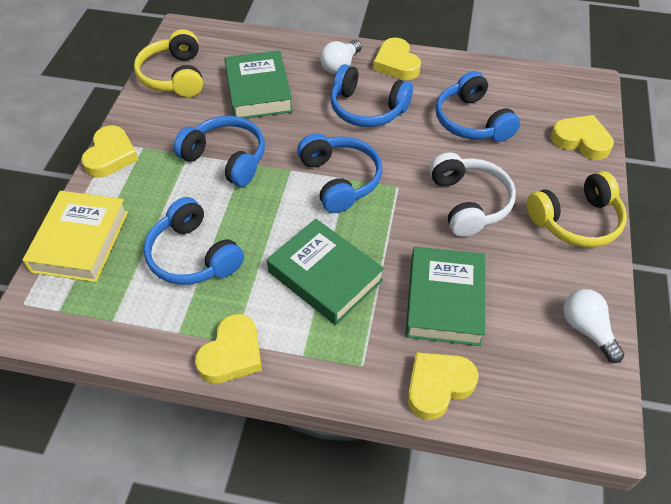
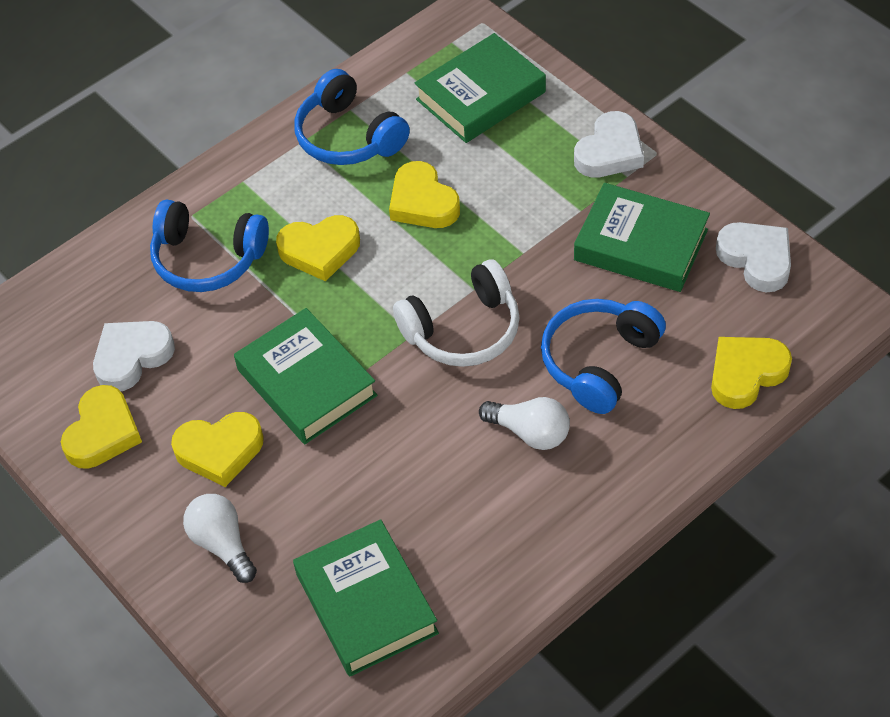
blue headphones: 5 -> 3
green book: 3 -> 4
white heart: 0 -> 3
yellow book: 1 -> 0
yellow headphones: 2 -> 0

